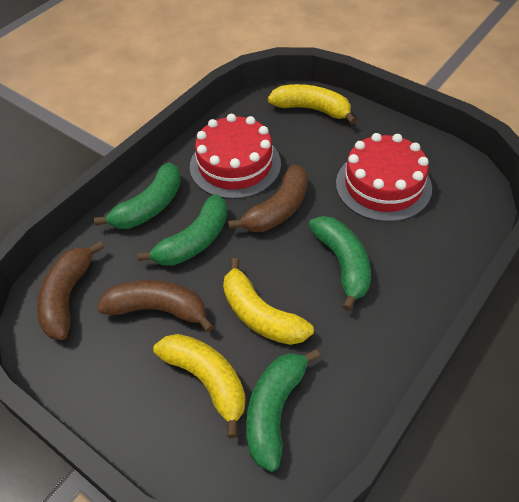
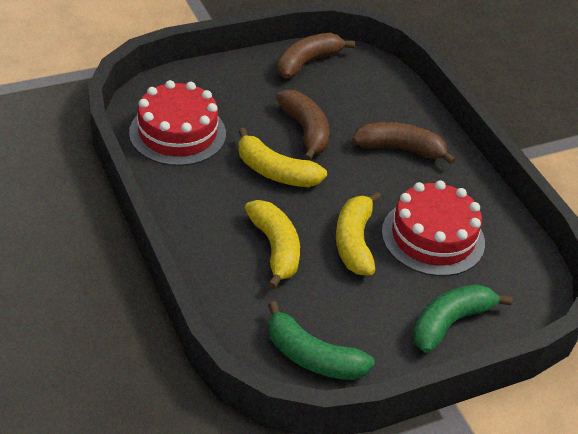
green banana: 4 -> 2

